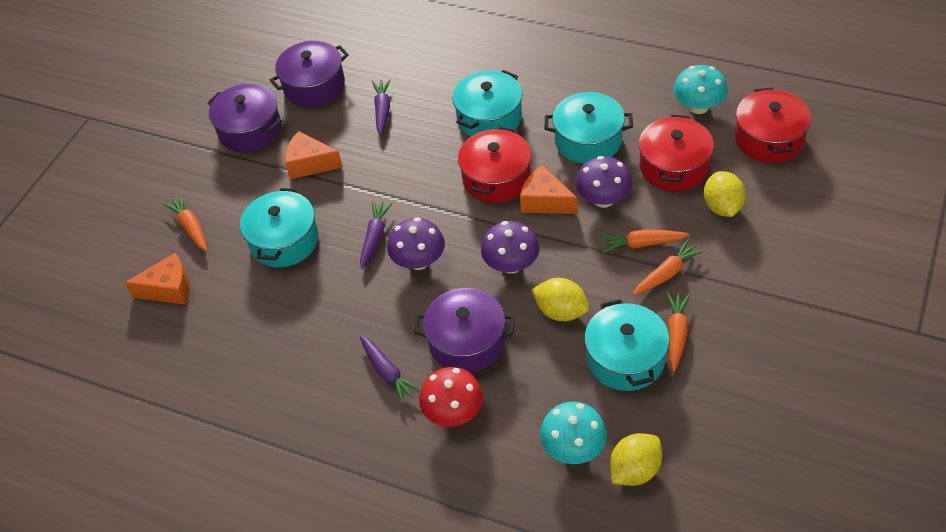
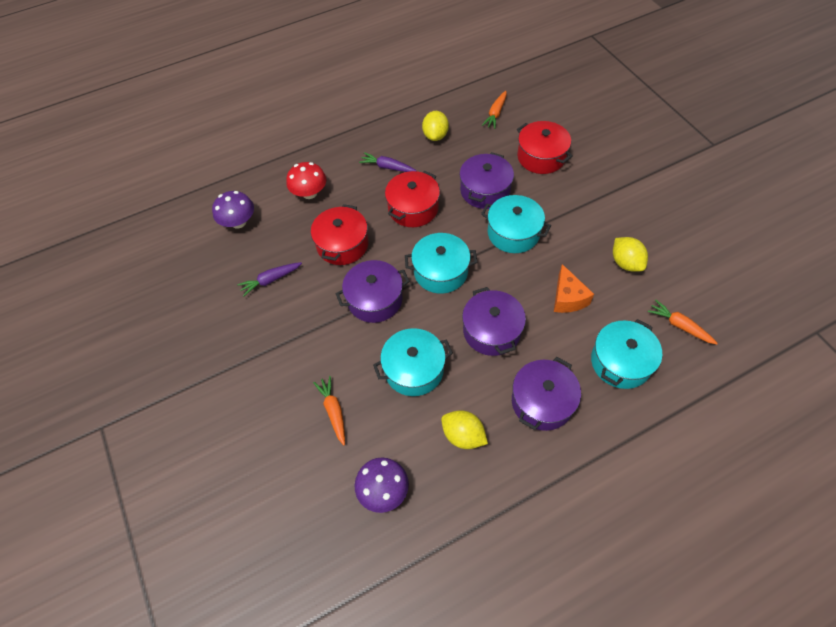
orange carrot: 4 -> 3
orange cheese: 3 -> 1
purple carrot: 3 -> 2
purple mushroom: 3 -> 2
purple pot: 3 -> 4
turquoise mushroom: 2 -> 0

